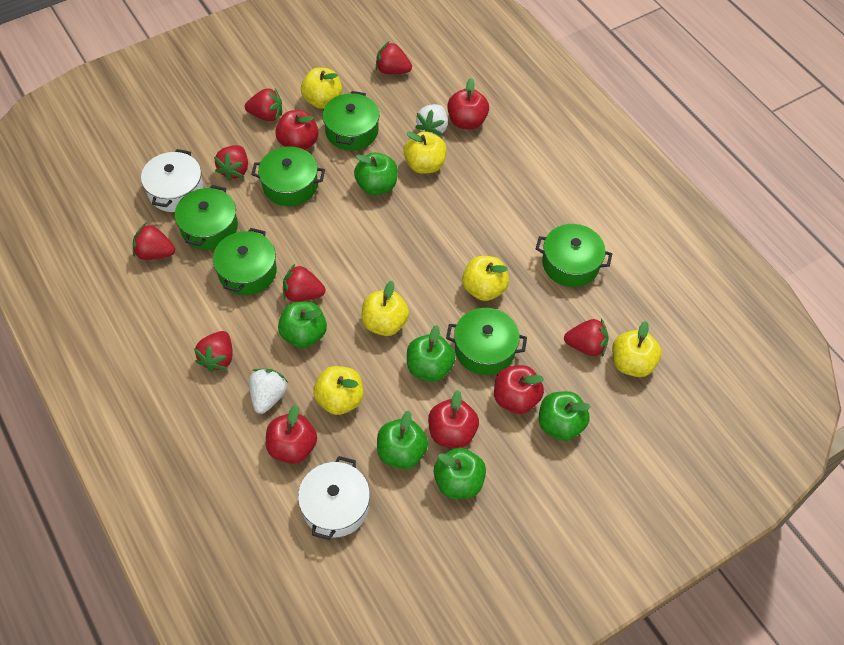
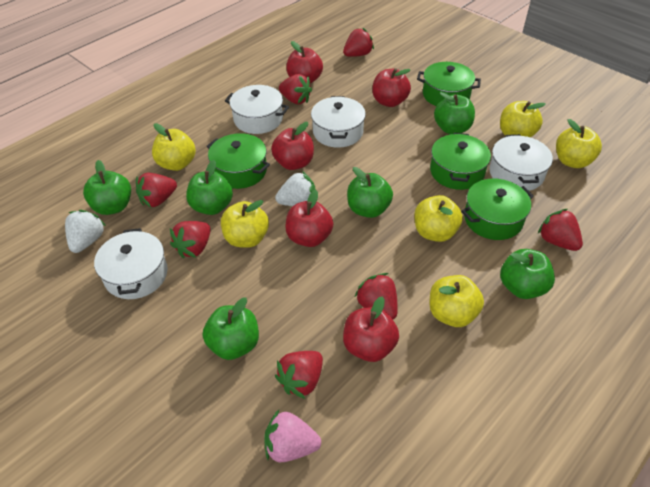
green pot: 6 -> 4
pink strawberry: 0 -> 1
white pot: 2 -> 4

